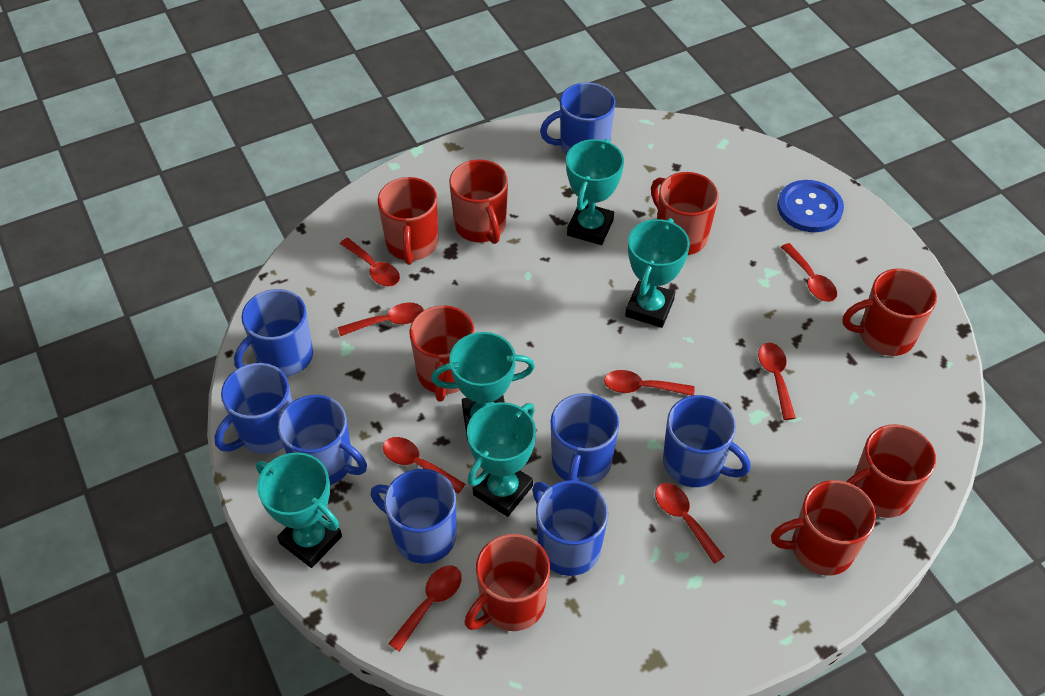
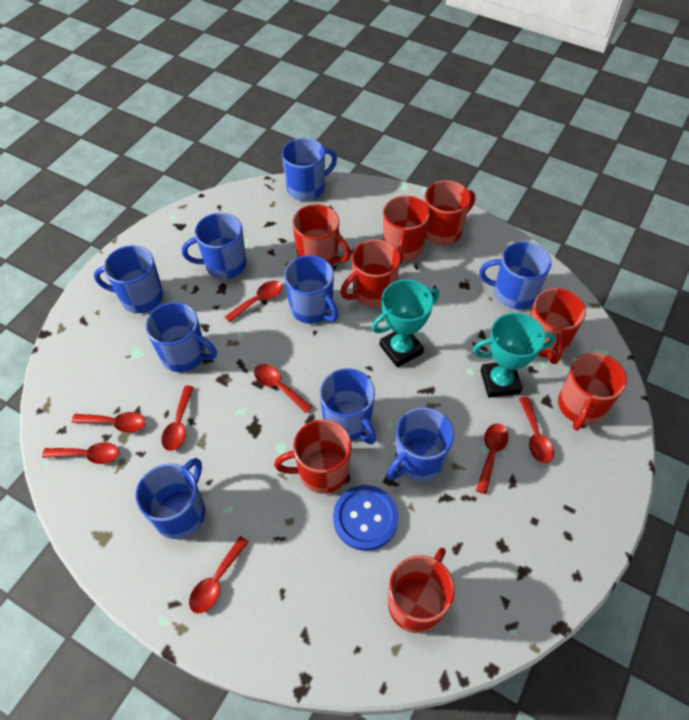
blue mug: 8 -> 9
turquoise trophy: 5 -> 2

